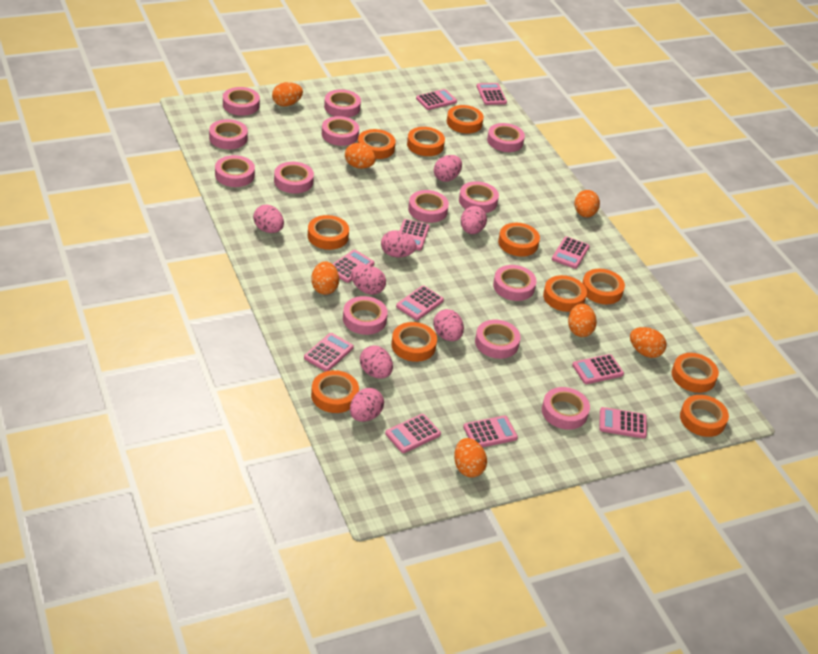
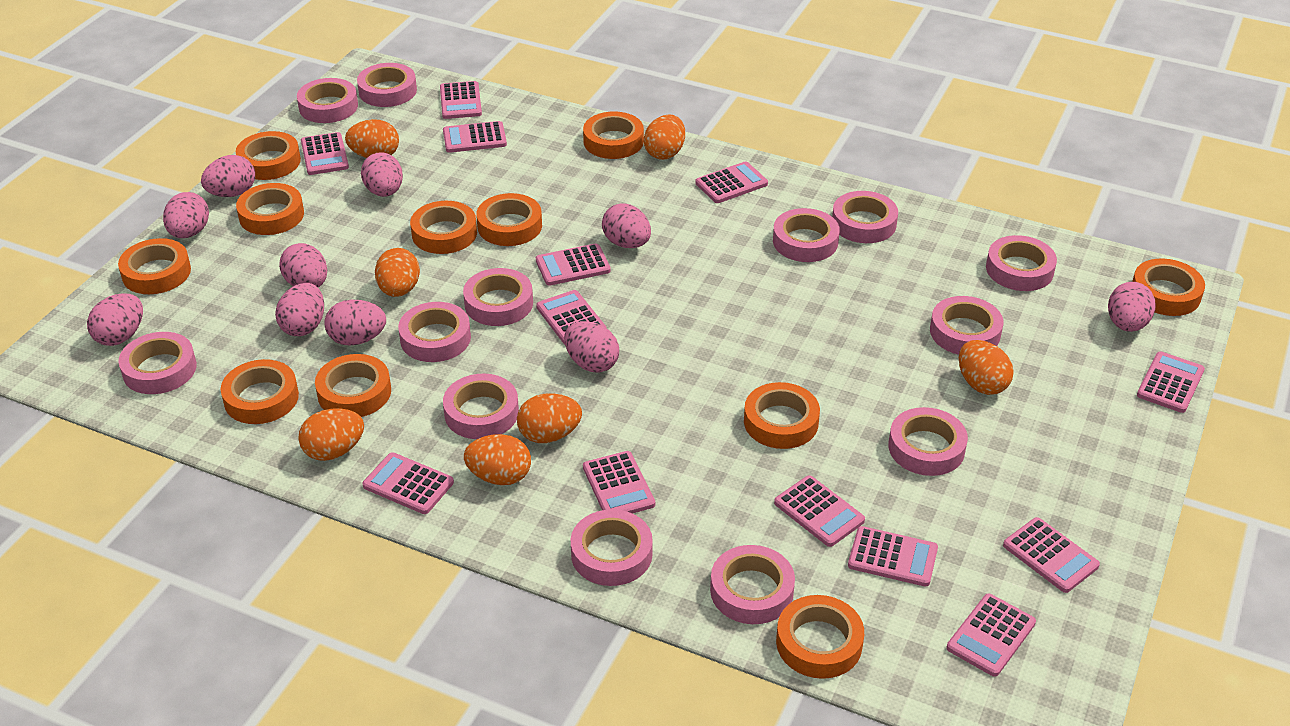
pink calculator: 11 -> 13
pink egg: 8 -> 10

